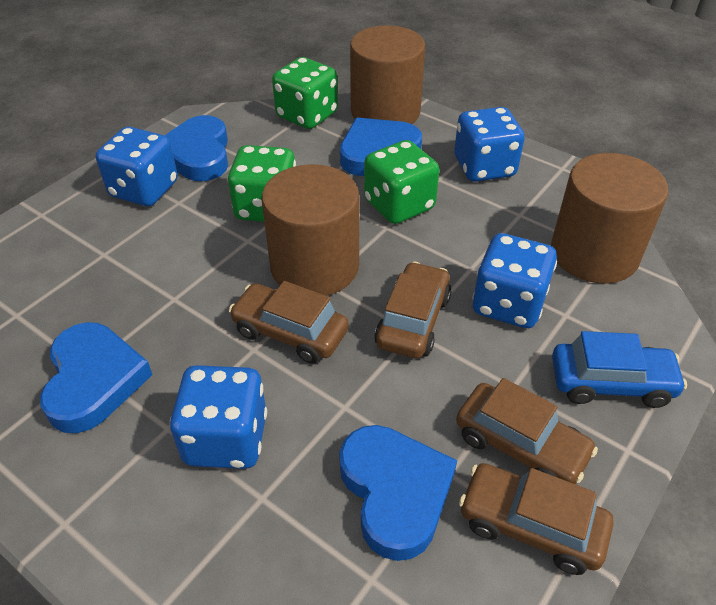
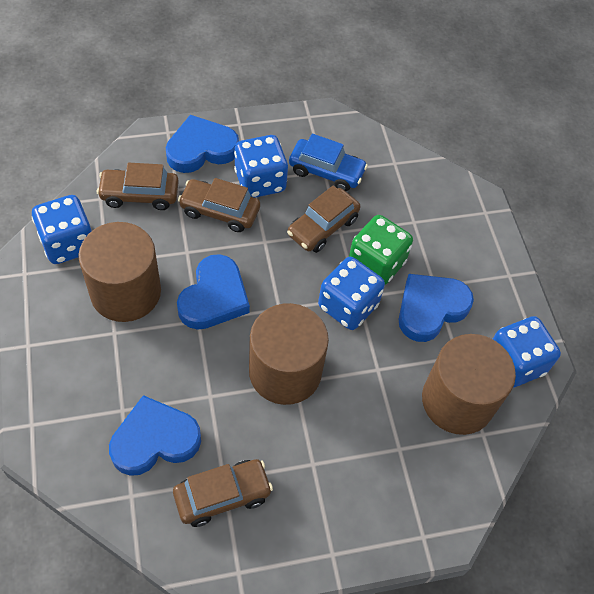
green dice: 3 -> 1

